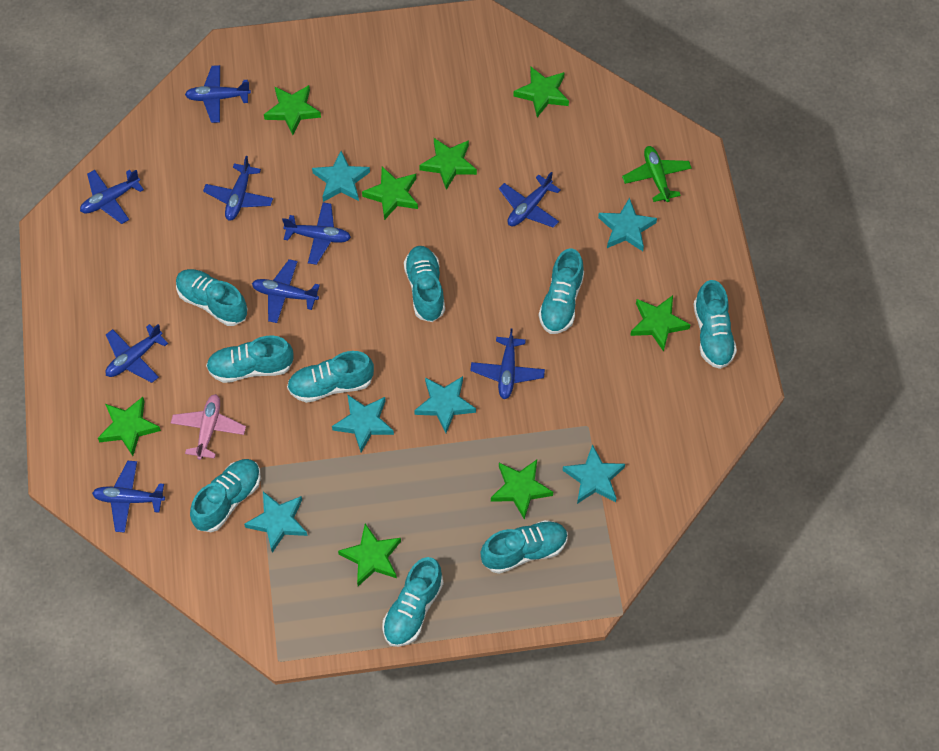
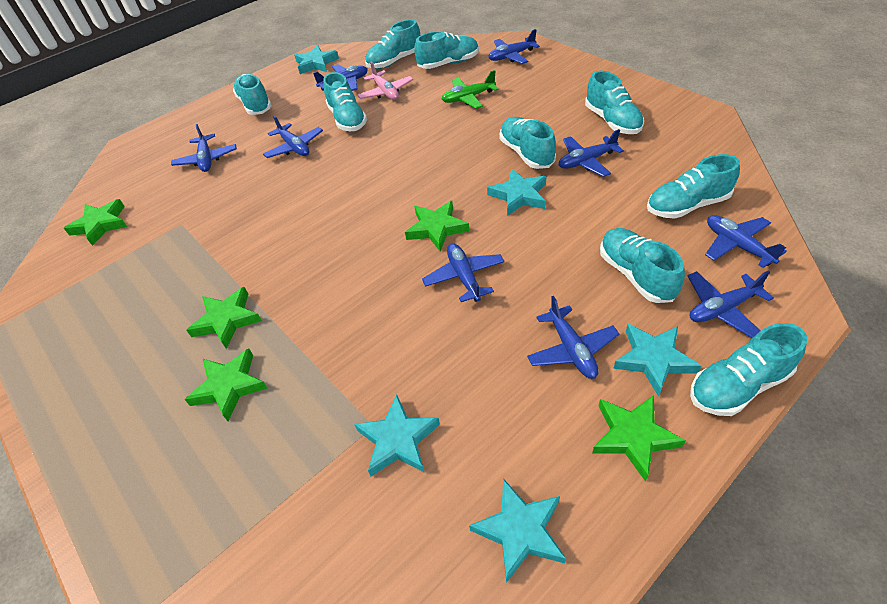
green star: 8 -> 5
turquoise star: 6 -> 5

